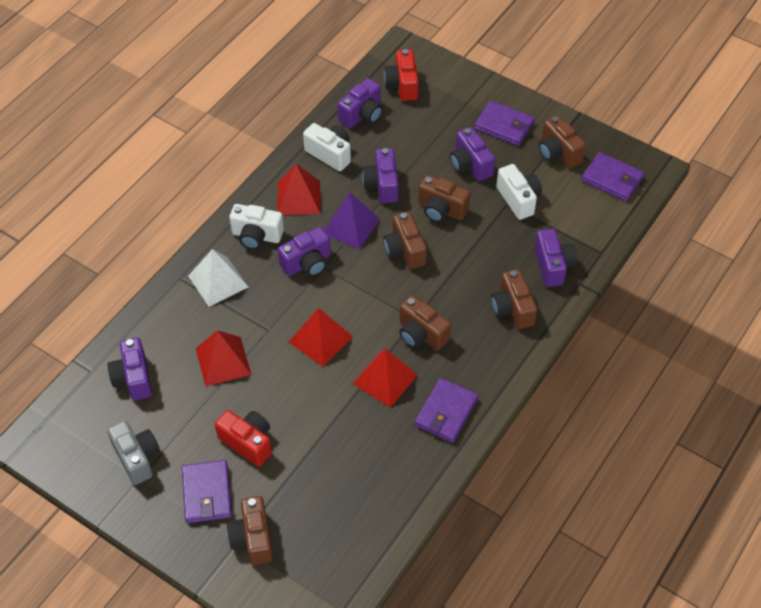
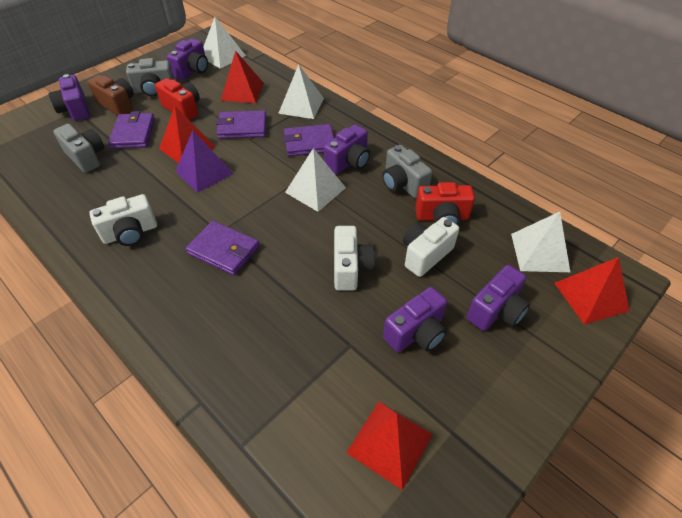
brown camera: 6 -> 1
grey camera: 1 -> 3
purple camera: 6 -> 5
white pyramid: 1 -> 4

